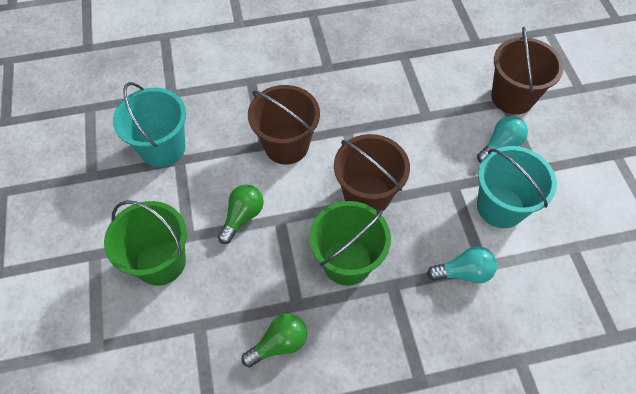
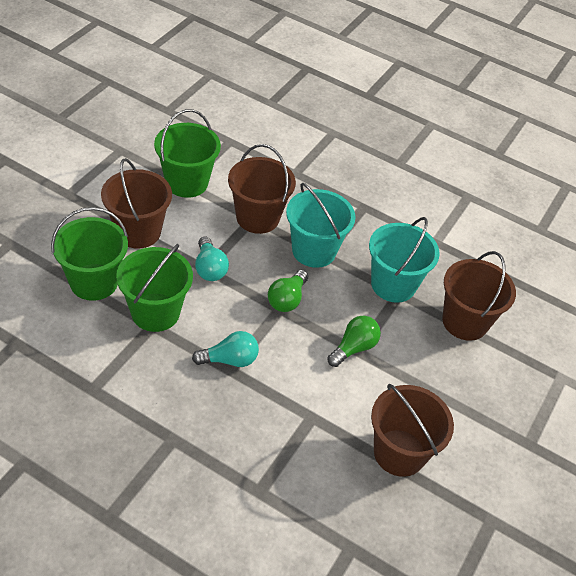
brown bucket: 3 -> 4
green bucket: 2 -> 3

